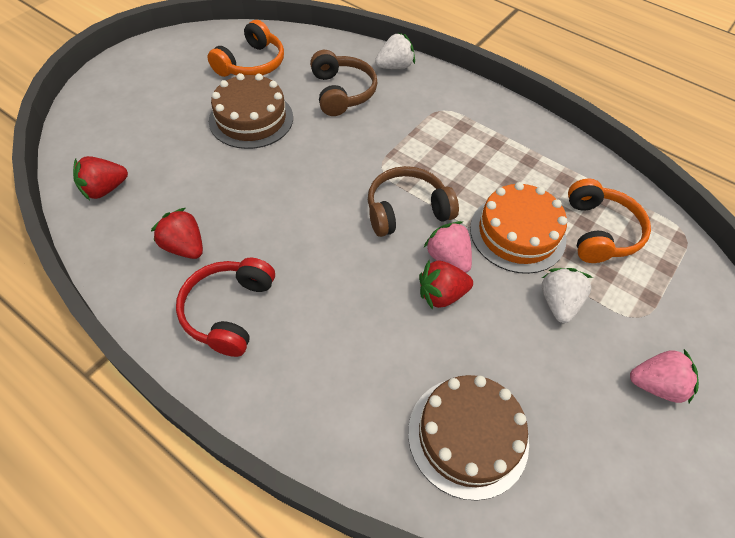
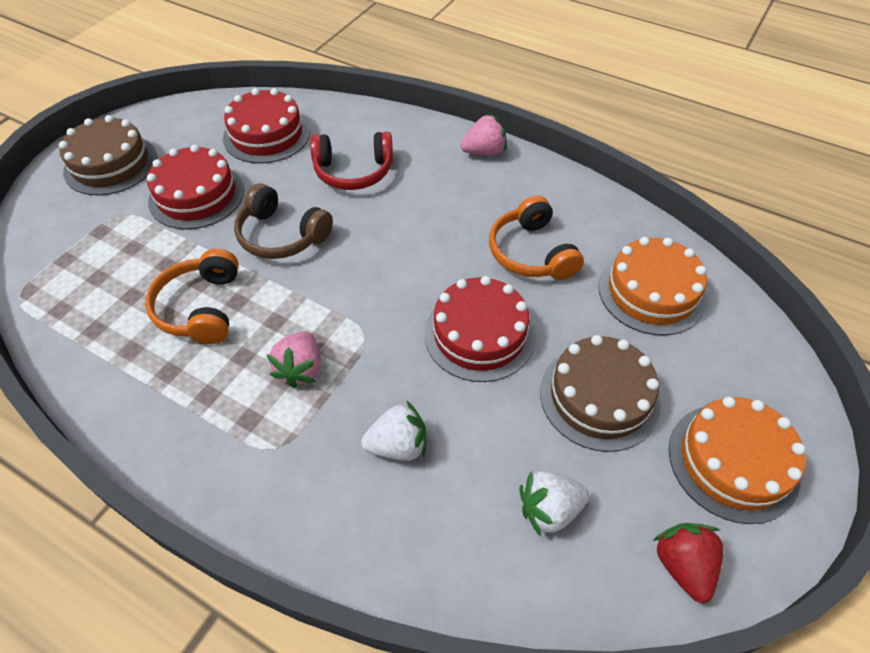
brown headphones: 2 -> 1
orange cake: 1 -> 2
red cake: 0 -> 3
red strawberry: 3 -> 1

